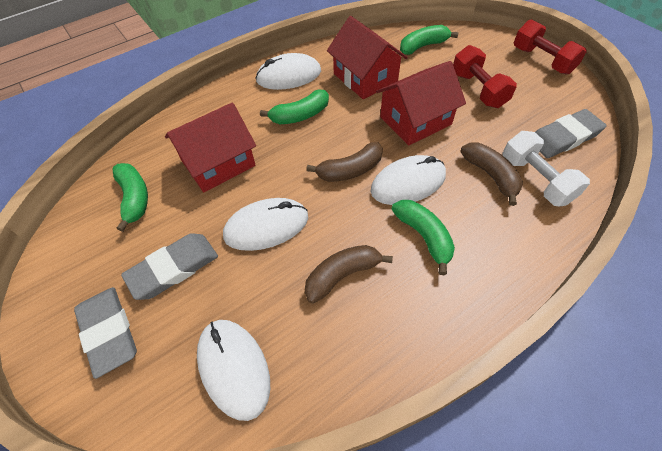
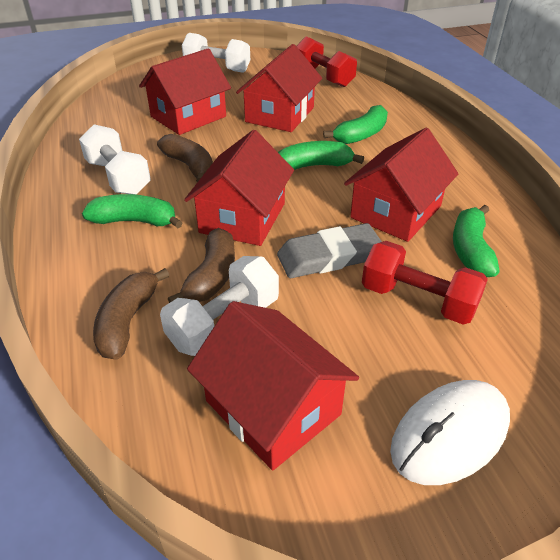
grey eraser: 3 -> 1
red house: 3 -> 5
white dumbbell: 1 -> 3
white mouse: 4 -> 1

